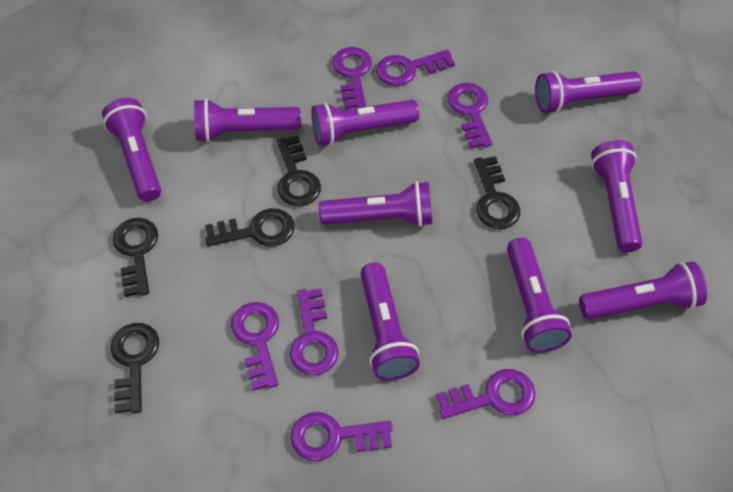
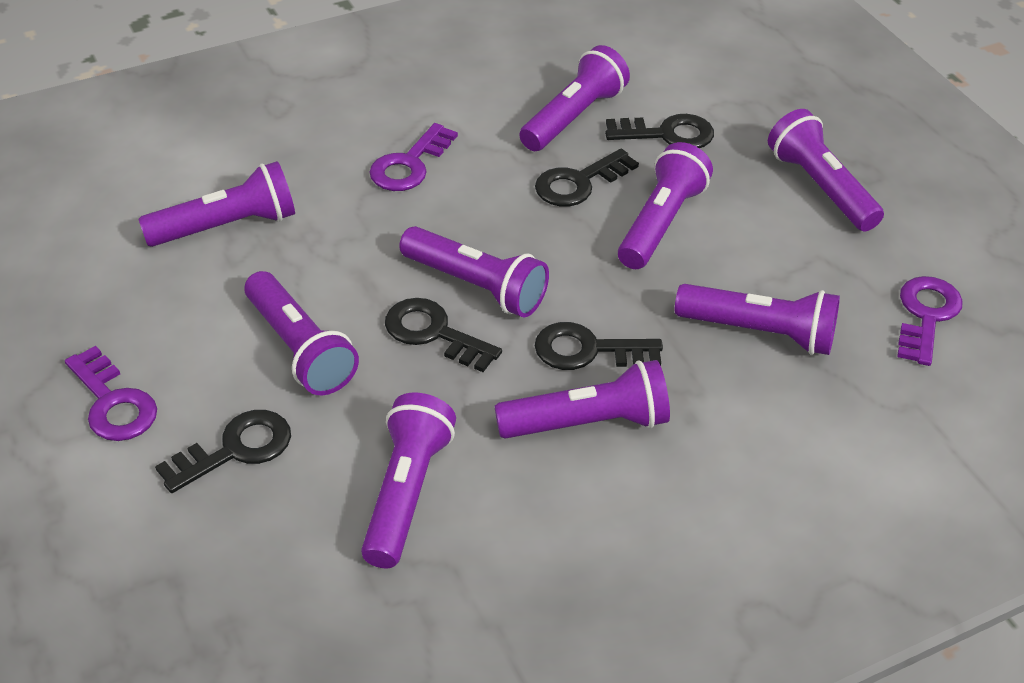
purple key: 7 -> 3

